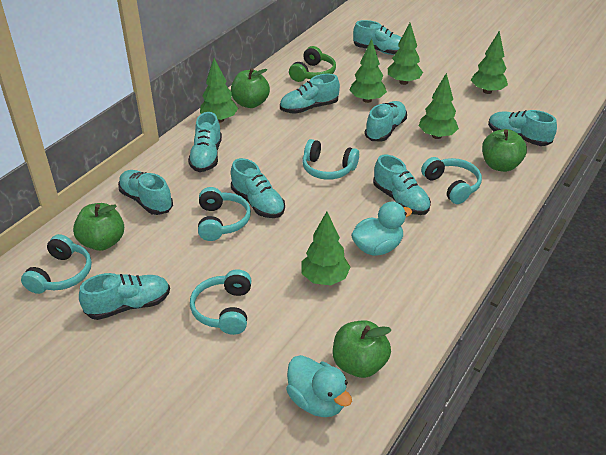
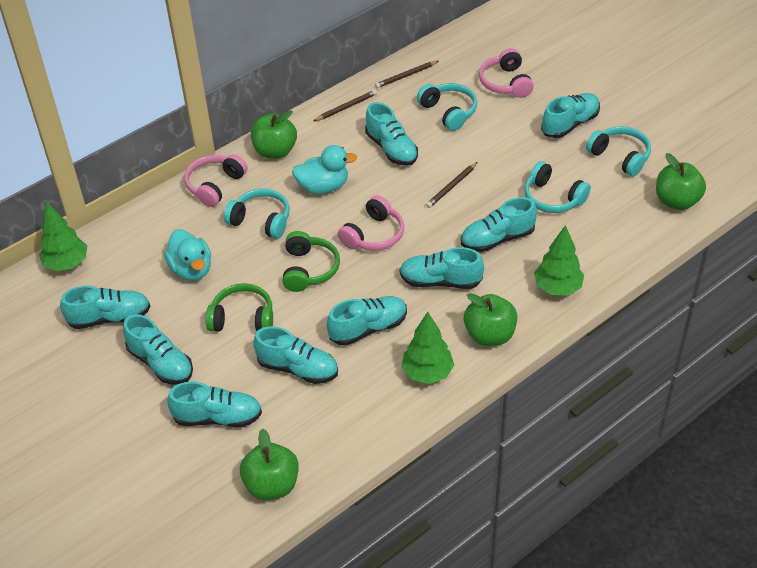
brown pencil: 0 -> 3
green headphones: 1 -> 2
green tree: 6 -> 3
pink headphones: 0 -> 3
turquoise headphones: 5 -> 4

